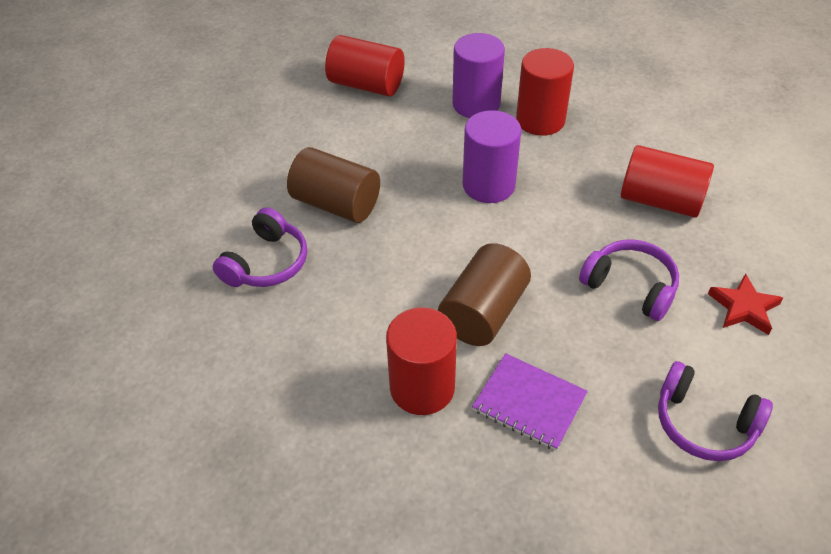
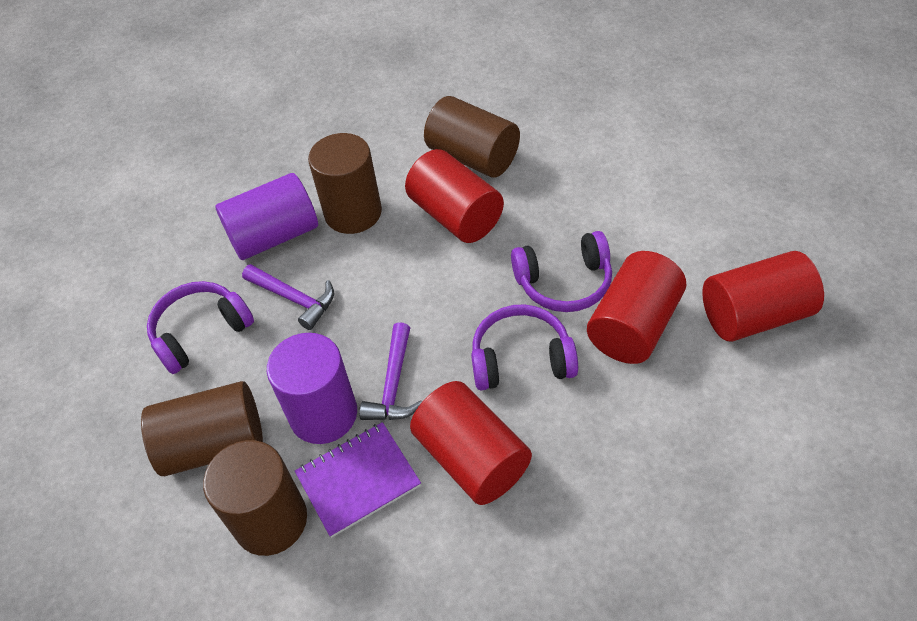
brown cylinder: 2 -> 4
purple hammer: 0 -> 2
red star: 1 -> 0

